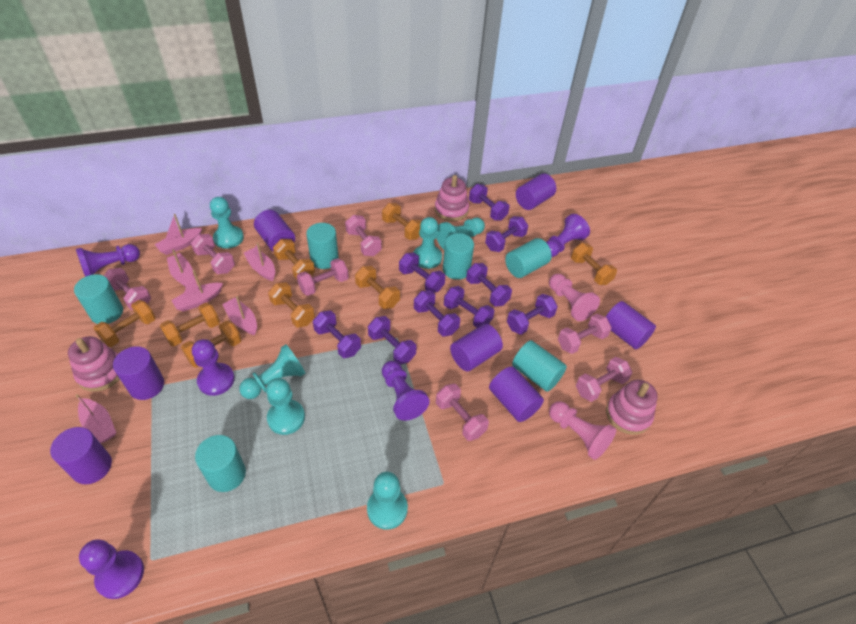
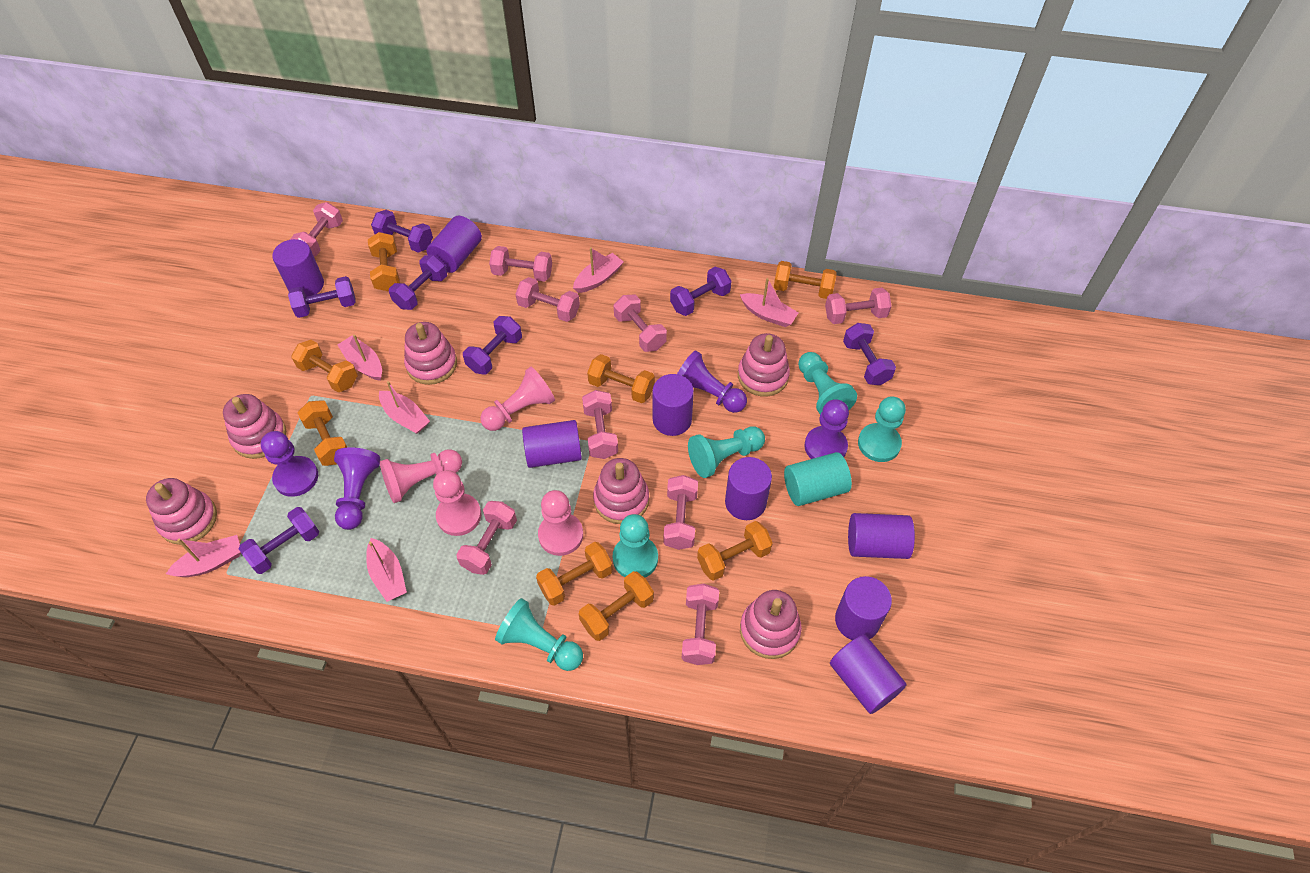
pink dumbbell: 7 -> 9
pink pawn: 2 -> 4
pink stacking toy: 3 -> 6
purple cylinder: 7 -> 8
purple dumbbell: 9 -> 7
purple pawn: 5 -> 4
turquoise cylinder: 6 -> 1
turquoise pawn: 6 -> 5

